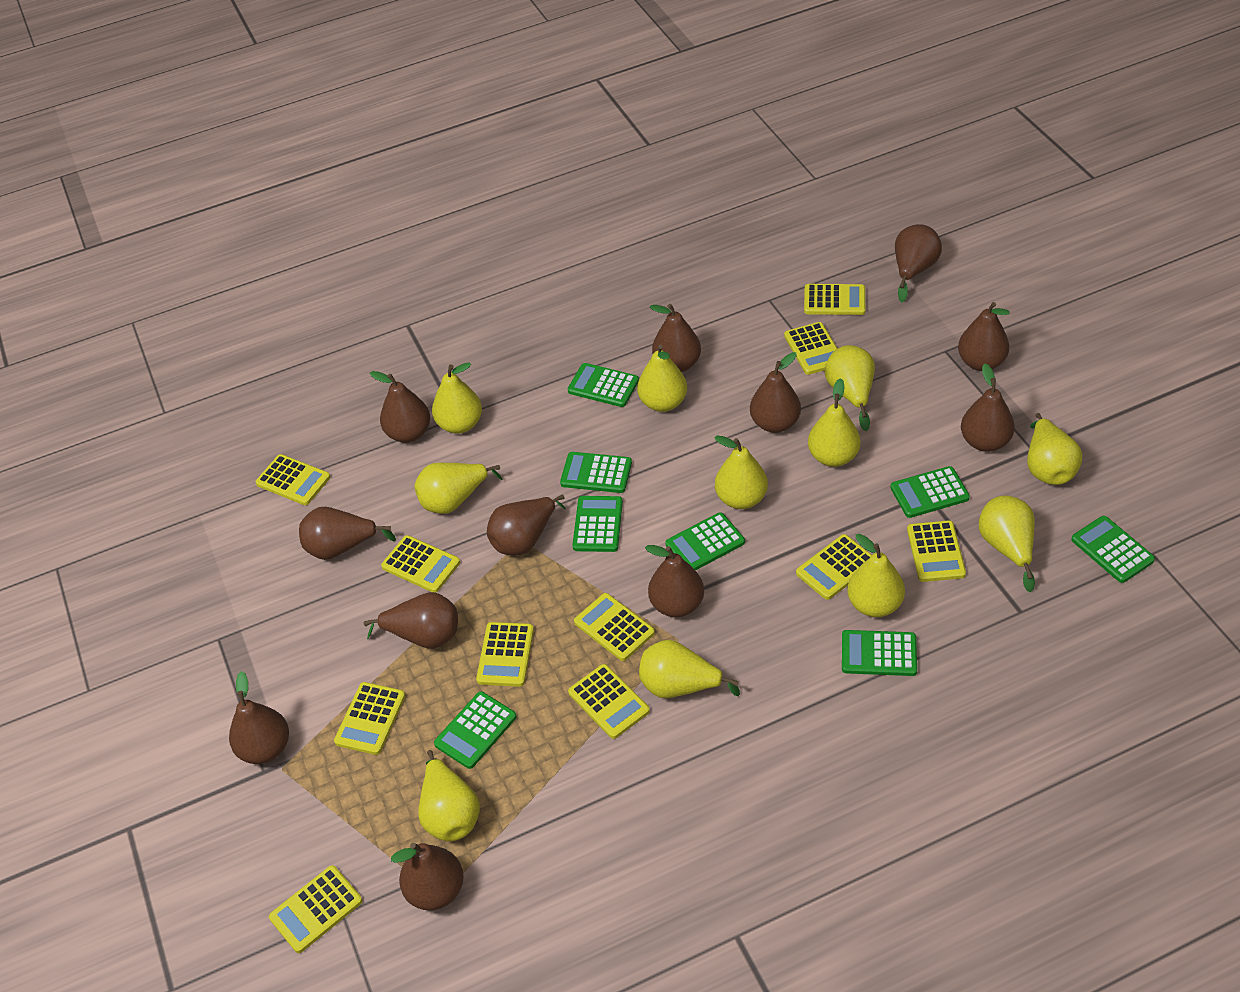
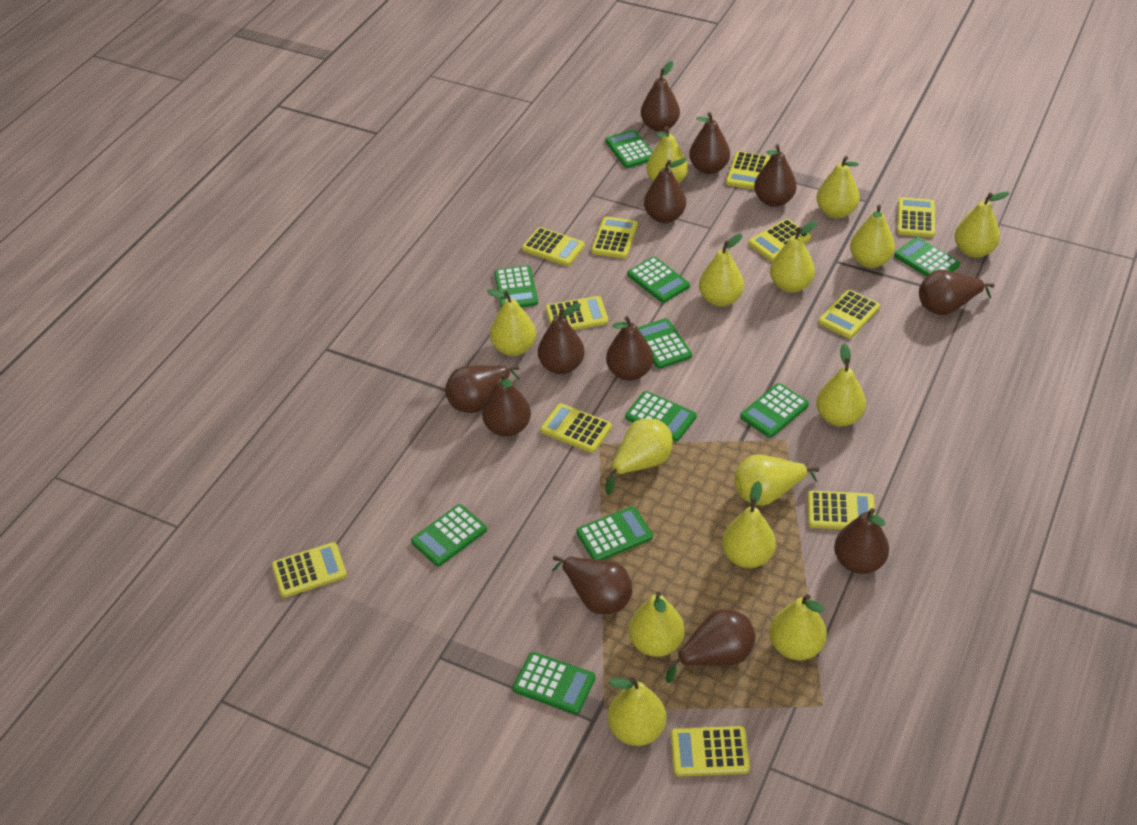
green calculator: 8 -> 10
yellow pear: 11 -> 14

